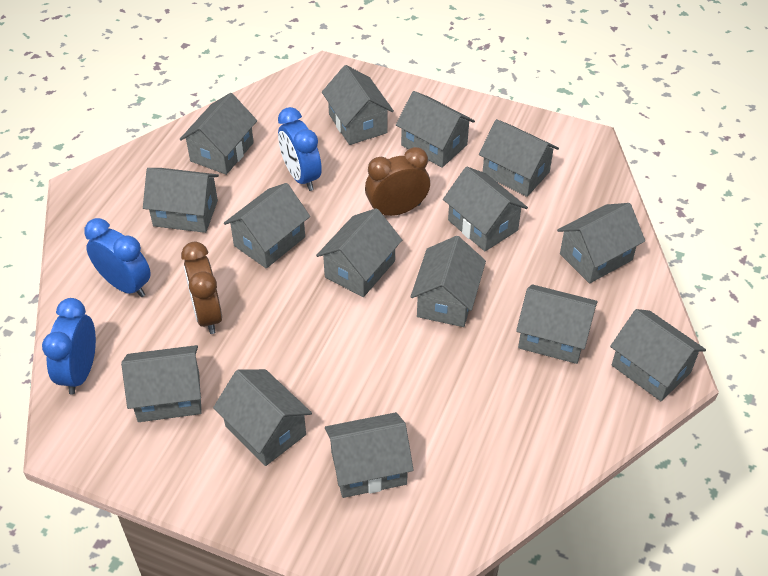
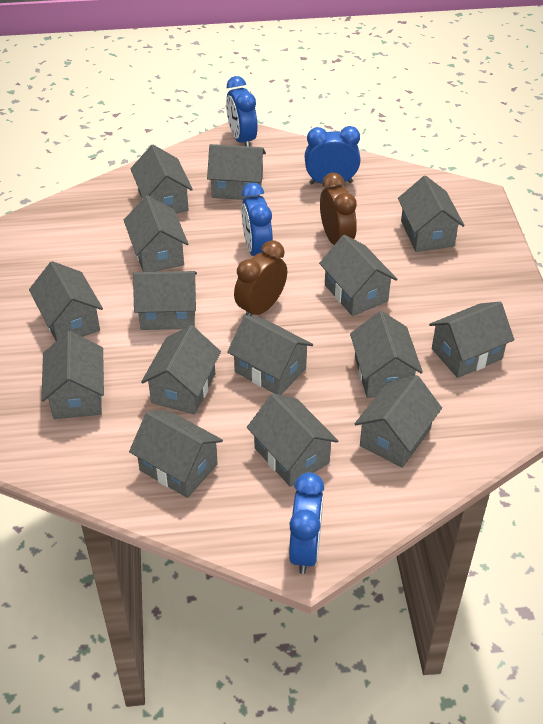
blue clock: 3 -> 4

